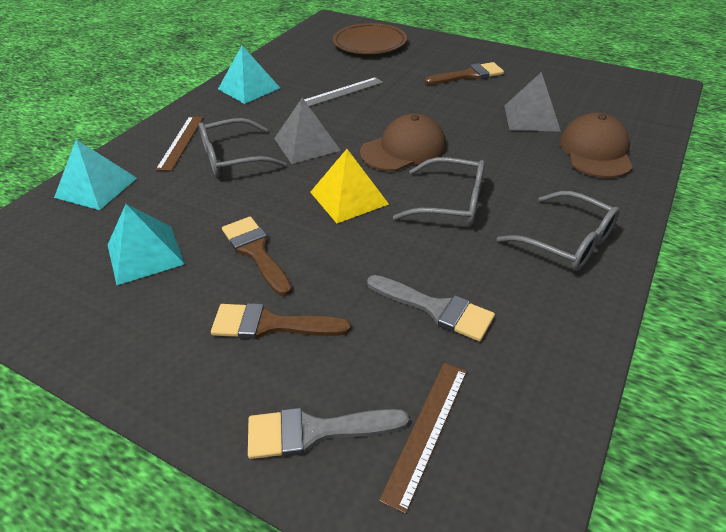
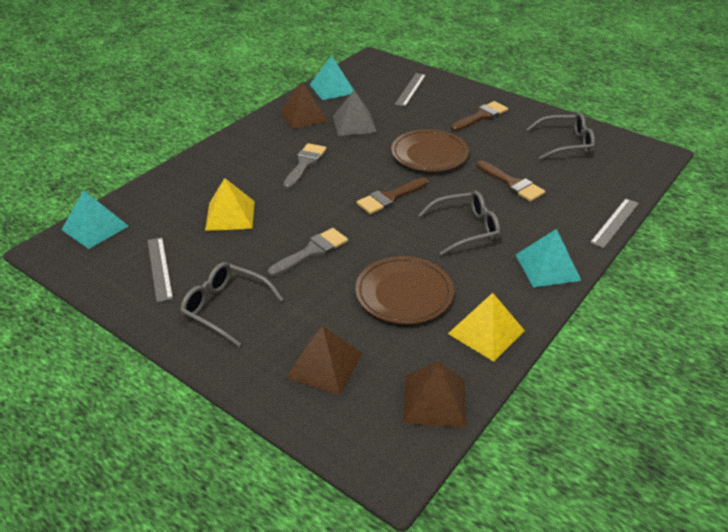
brown cap: 2 -> 0
brown plate: 1 -> 2
brown pyramid: 0 -> 3
brown ruler: 2 -> 0
grey pyramid: 2 -> 1
grey ruler: 1 -> 3
yellow pyramid: 1 -> 2

